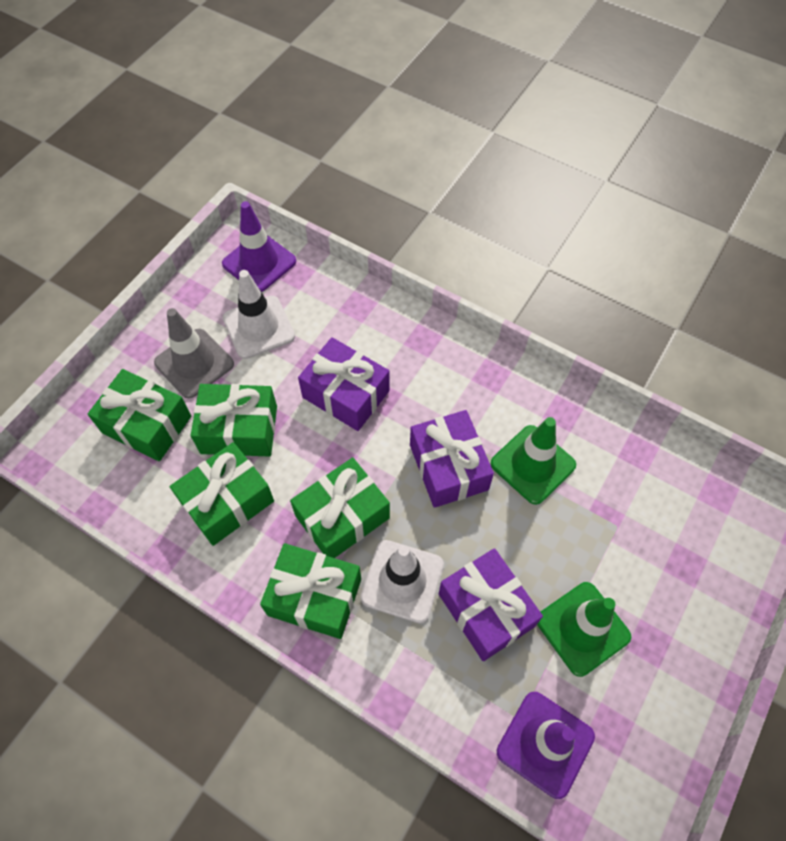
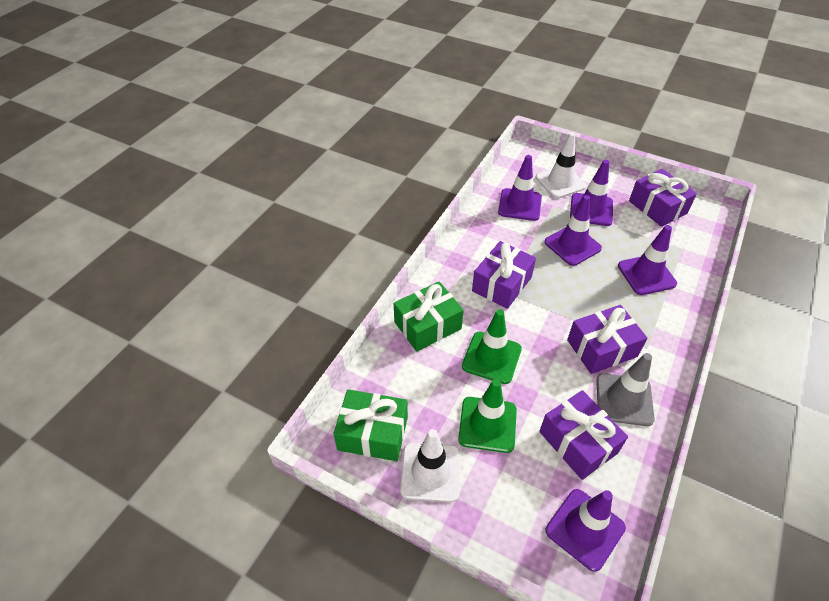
green gift: 5 -> 2
purple gift: 3 -> 4
purple traffic cone: 2 -> 5

